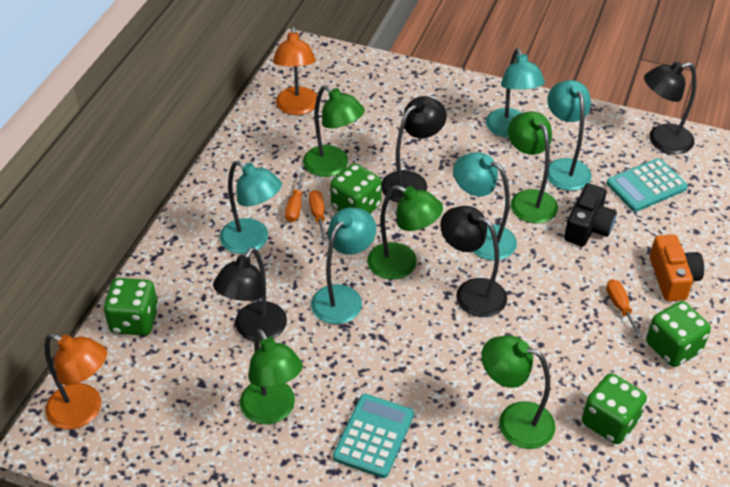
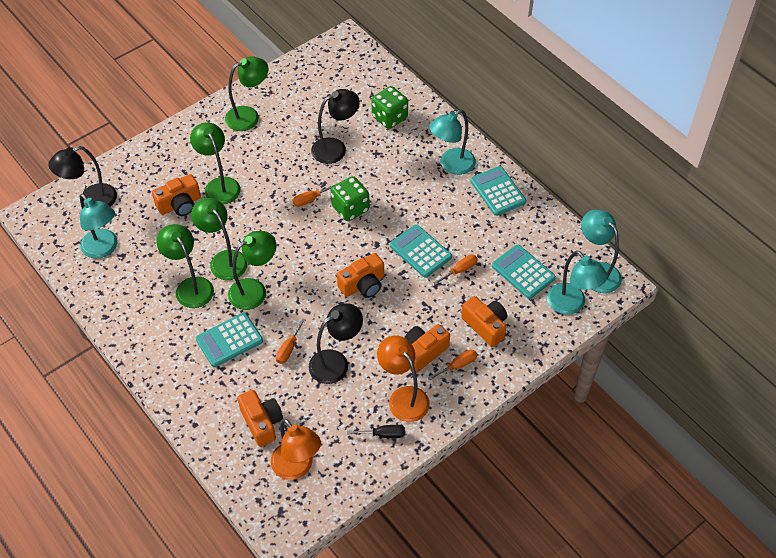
black camera: 1 -> 0
black lamp: 4 -> 3
black screwdriver: 0 -> 1
green dice: 4 -> 2
orange camera: 1 -> 5
orange screwdriver: 3 -> 4
turquoise calculator: 2 -> 4
turquoise lamp: 5 -> 4

